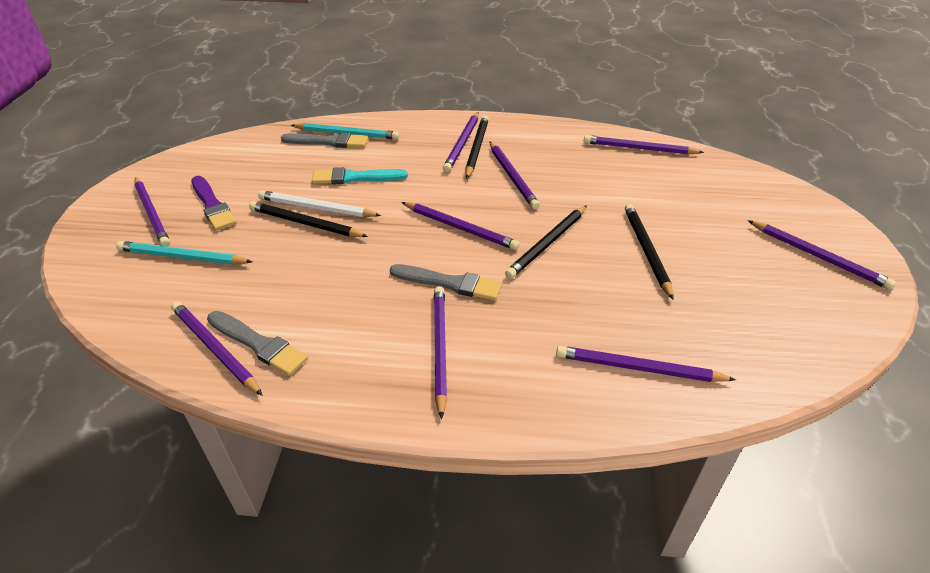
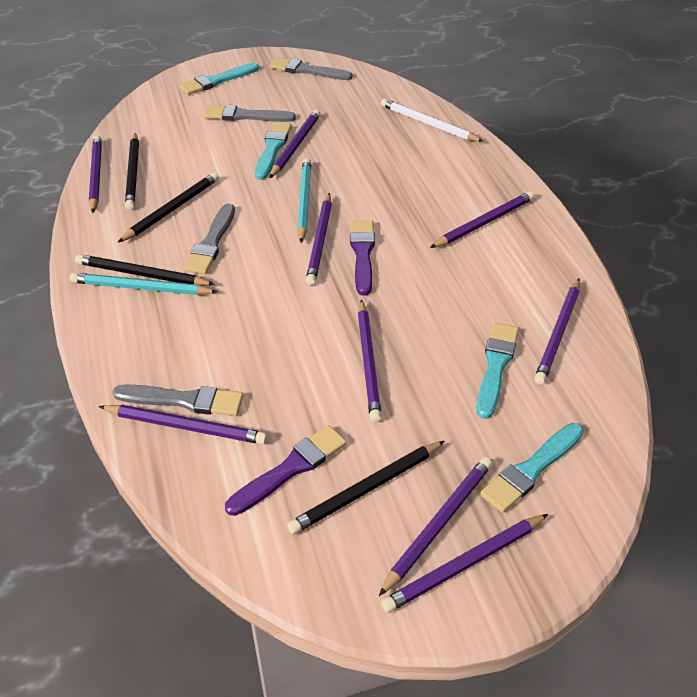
grey brush: 3 -> 4
purple brush: 1 -> 2
turquoise brush: 1 -> 4

